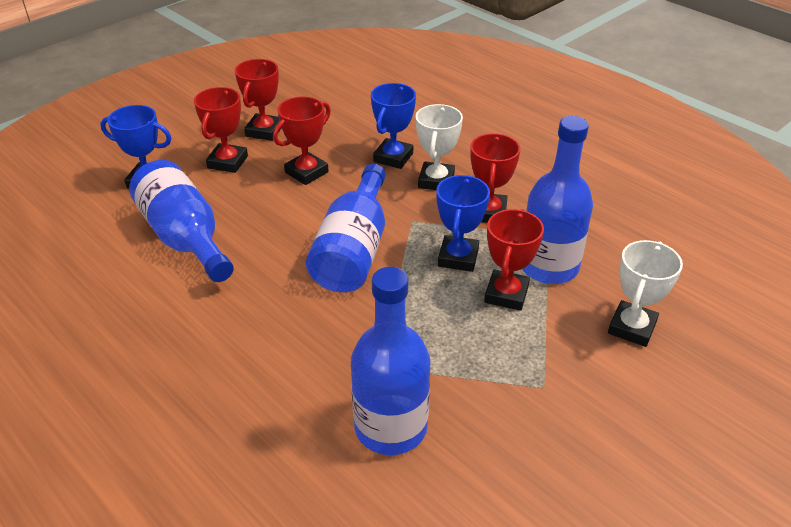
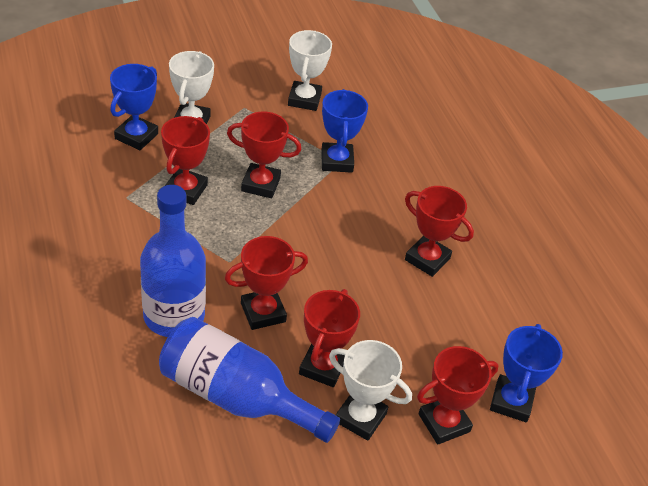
blue bottle: 4 -> 2
red trophy: 5 -> 6
white trophy: 2 -> 3

